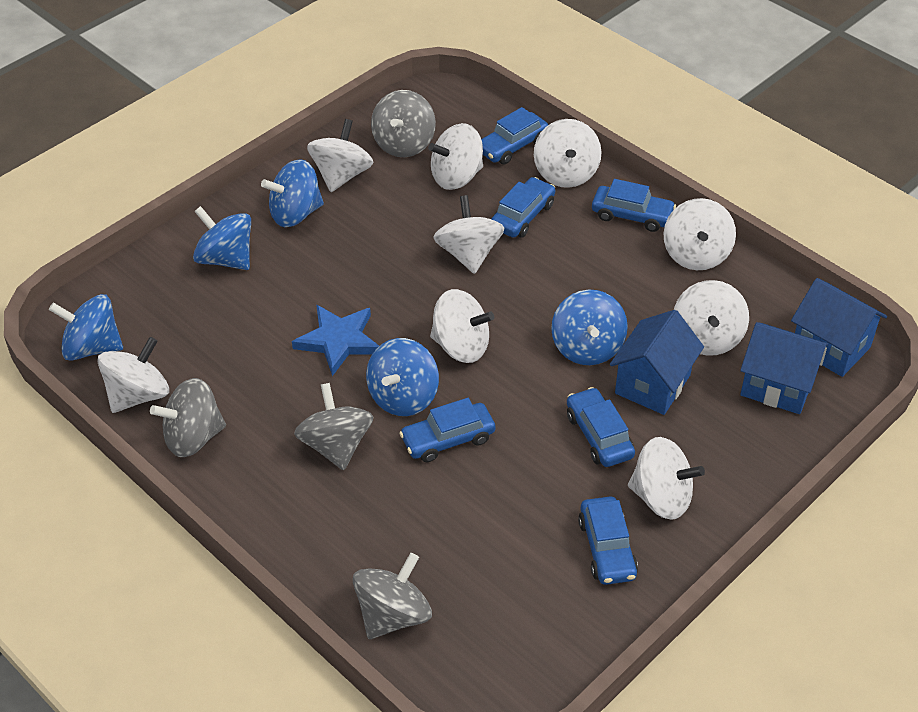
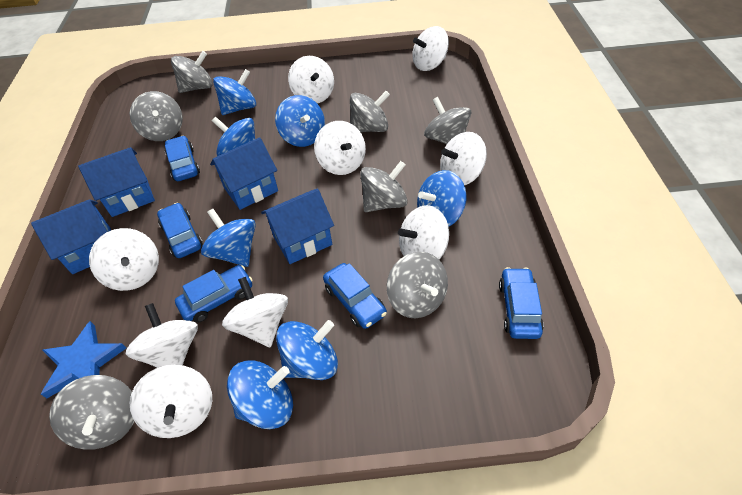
blue car: 6 -> 5
blue house: 3 -> 4
blue spinning top: 5 -> 7
grey spinning top: 4 -> 7

